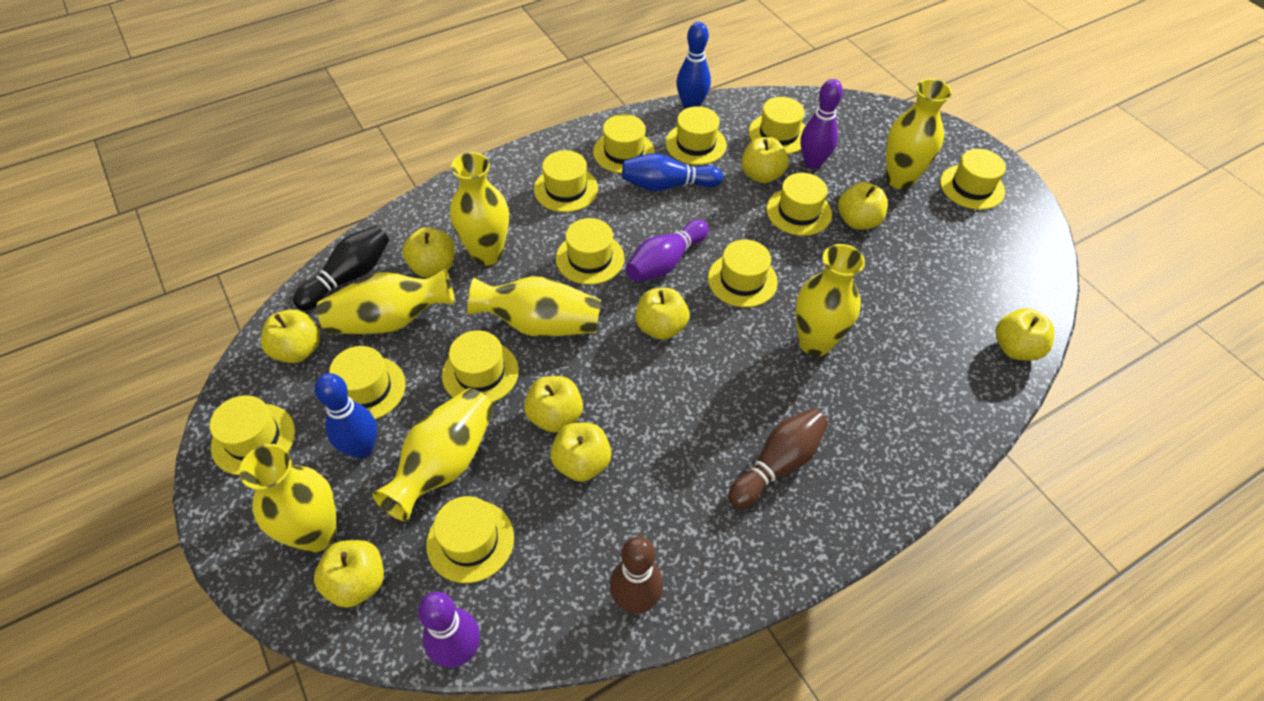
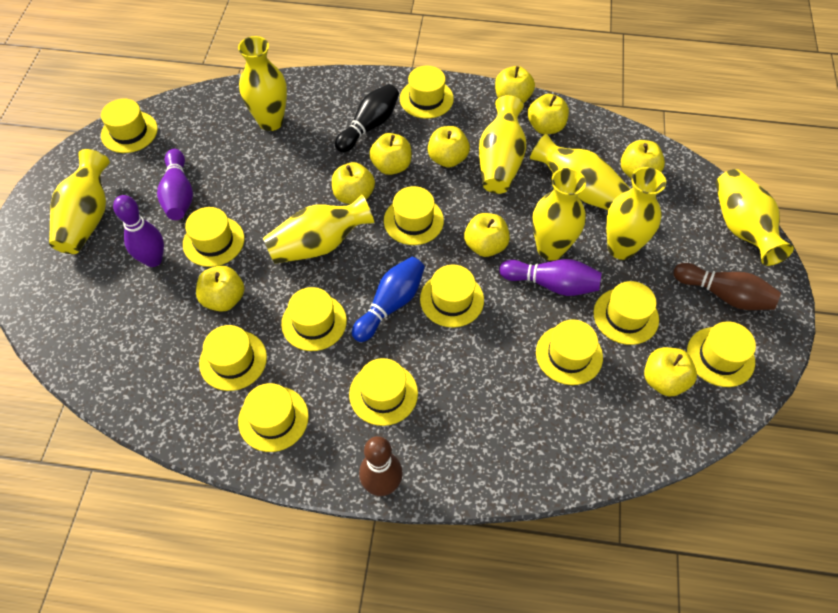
blue bowling pin: 3 -> 1
yellow vase: 7 -> 8

